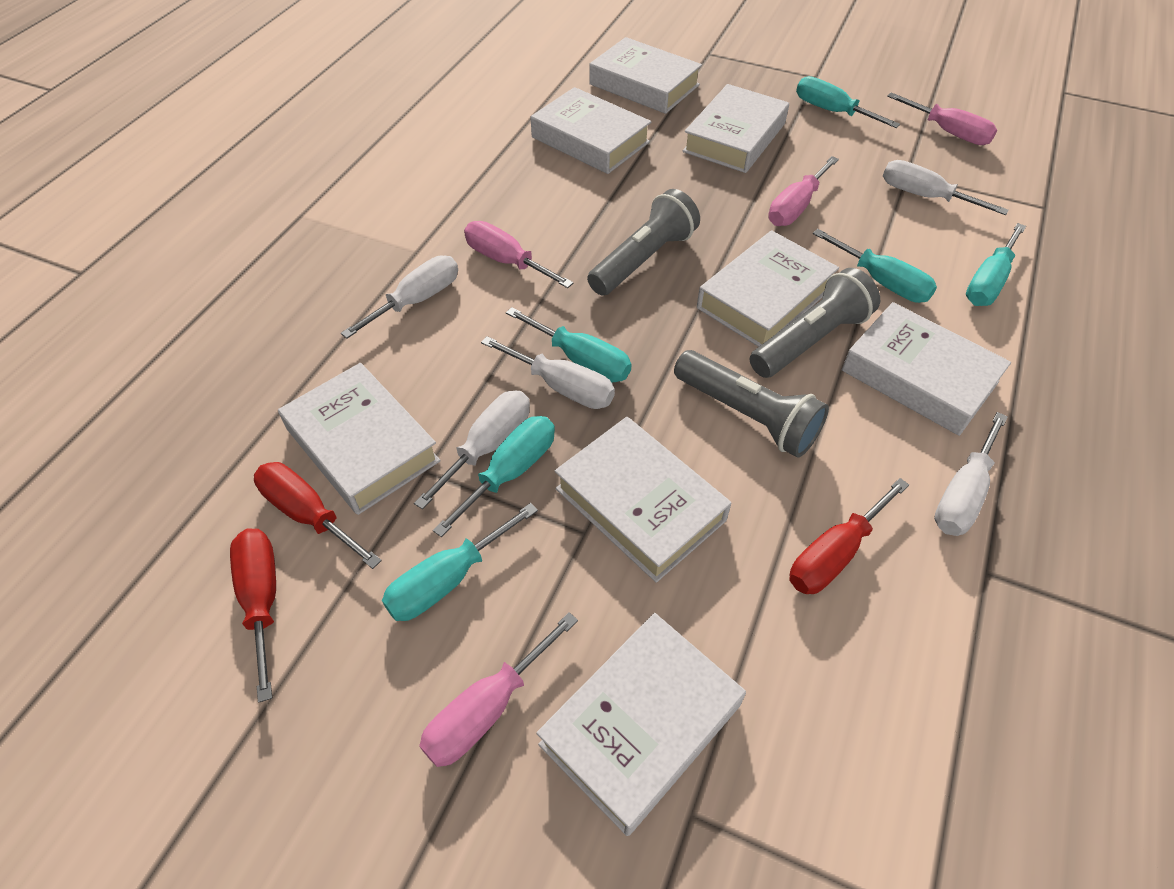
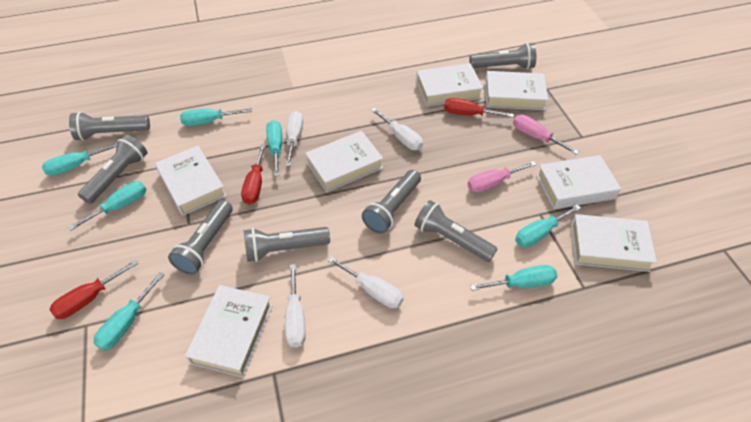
grey flashlight: 3 -> 7
pink screwdriver: 4 -> 2
turquoise screwdriver: 6 -> 7
white book: 8 -> 7
white screwdriver: 5 -> 4

